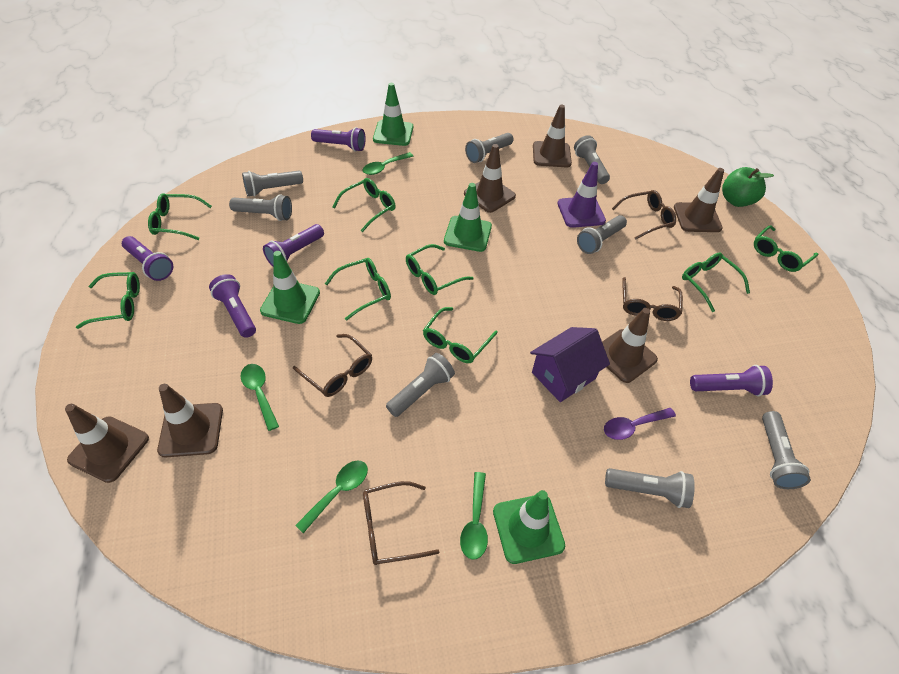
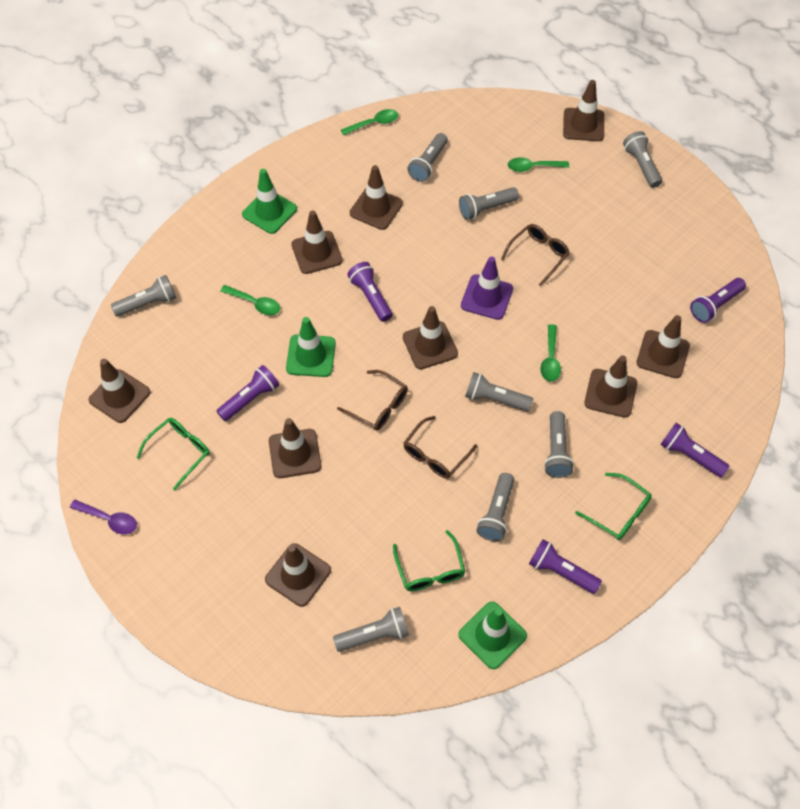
brown glasses: 4 -> 3
brown traffic cone: 6 -> 9
green apple: 1 -> 0
green glasses: 8 -> 3
green traffic cone: 4 -> 3
purple house: 1 -> 0

